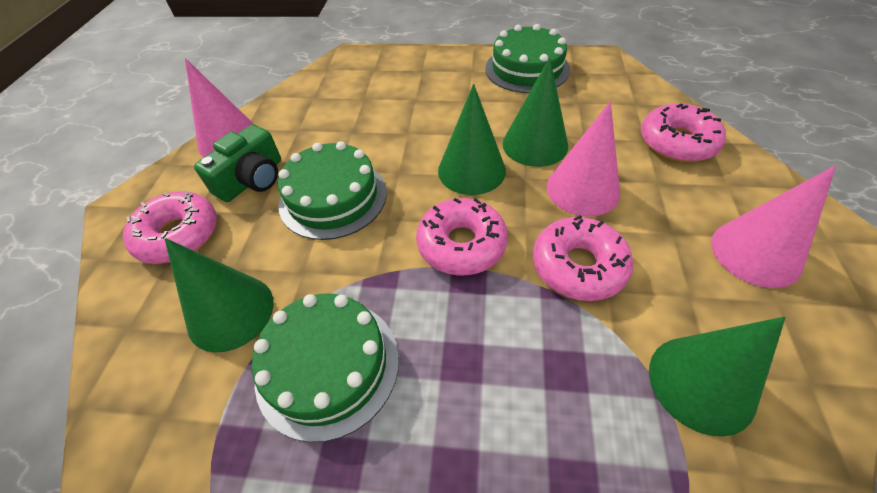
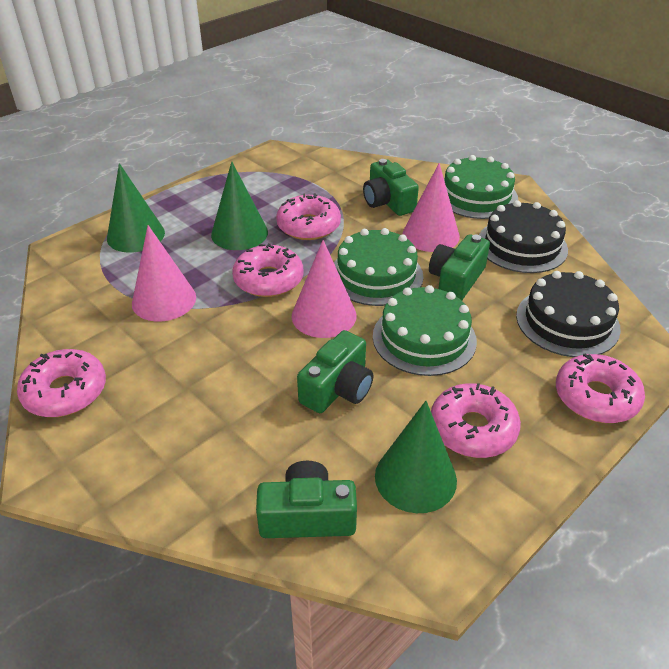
black cake: 0 -> 2
green camera: 1 -> 4
green cone: 4 -> 3
pink donut: 4 -> 5

